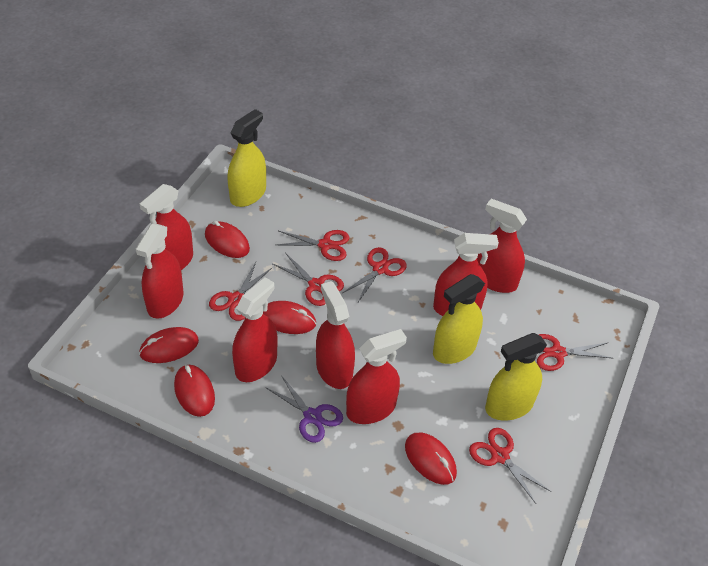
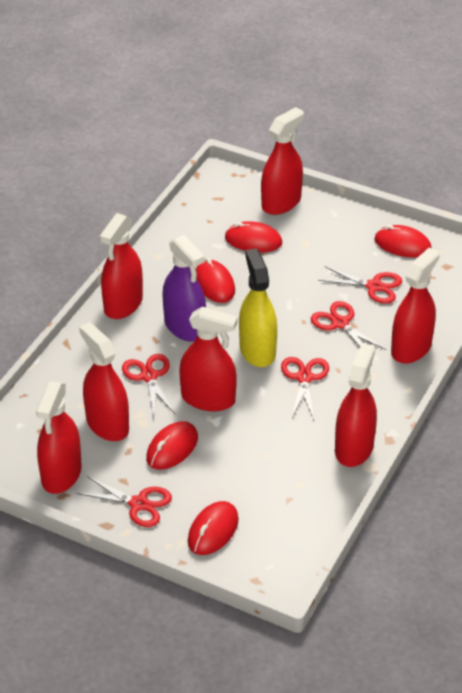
purple scissors: 1 -> 0
purple spray bottle: 0 -> 1
red scissors: 6 -> 5
yellow spray bottle: 3 -> 1

